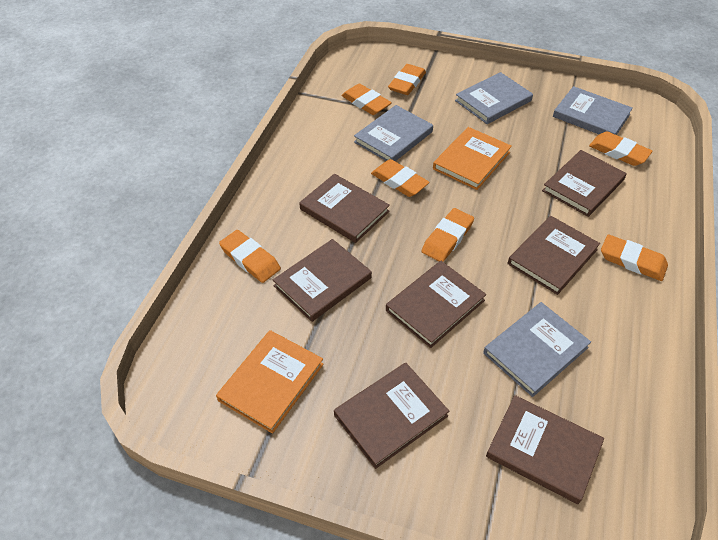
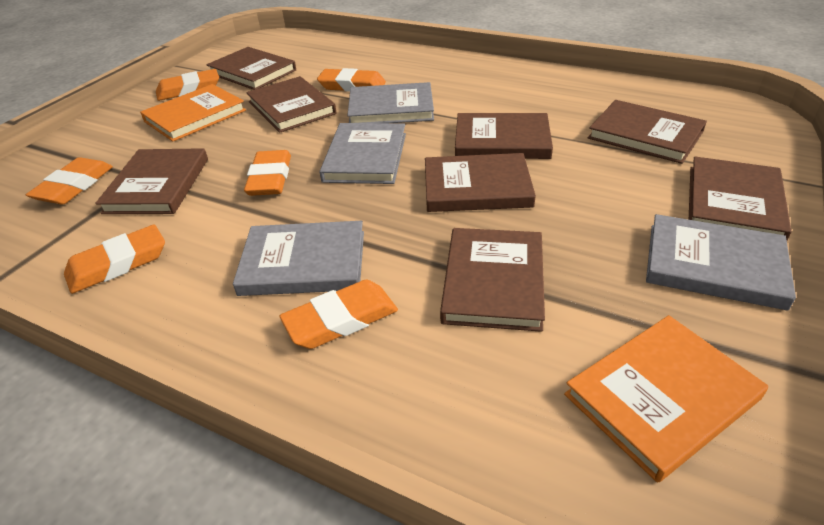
brown book: 7 -> 8
orange eraser: 7 -> 6

